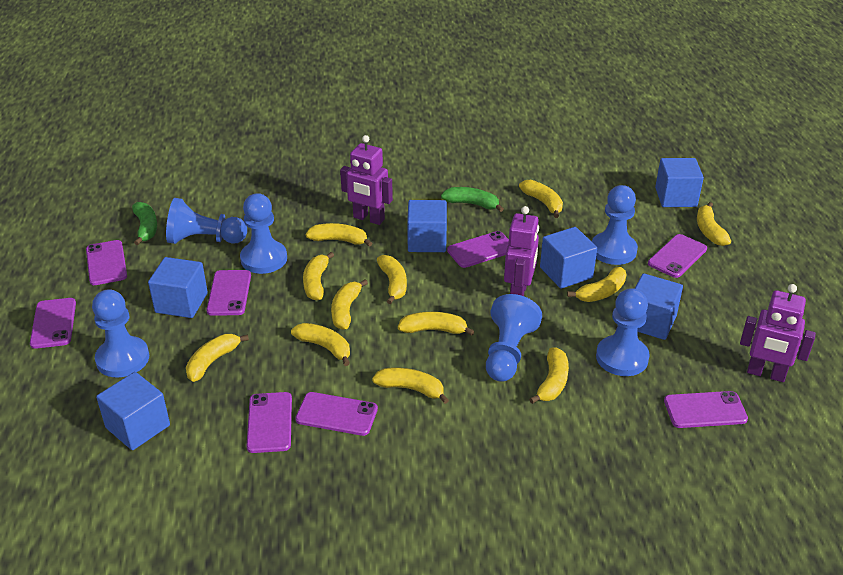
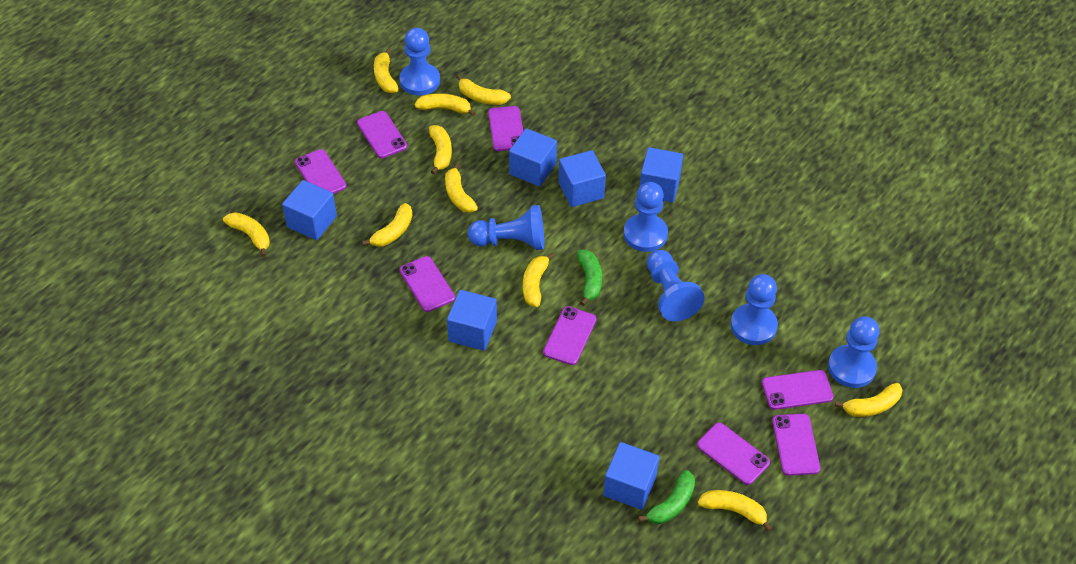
purple robot: 3 -> 0
yellow banana: 12 -> 10

